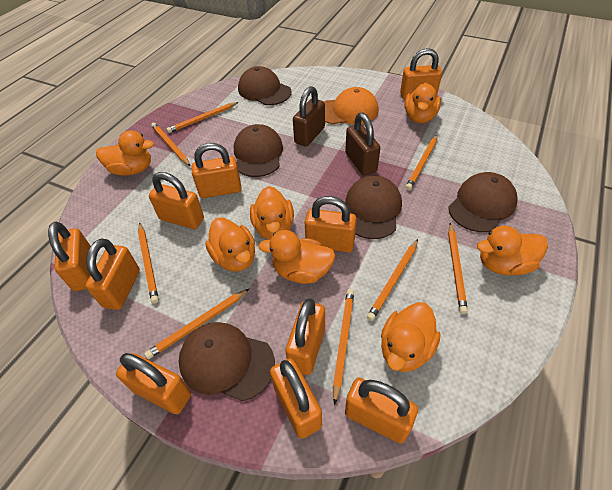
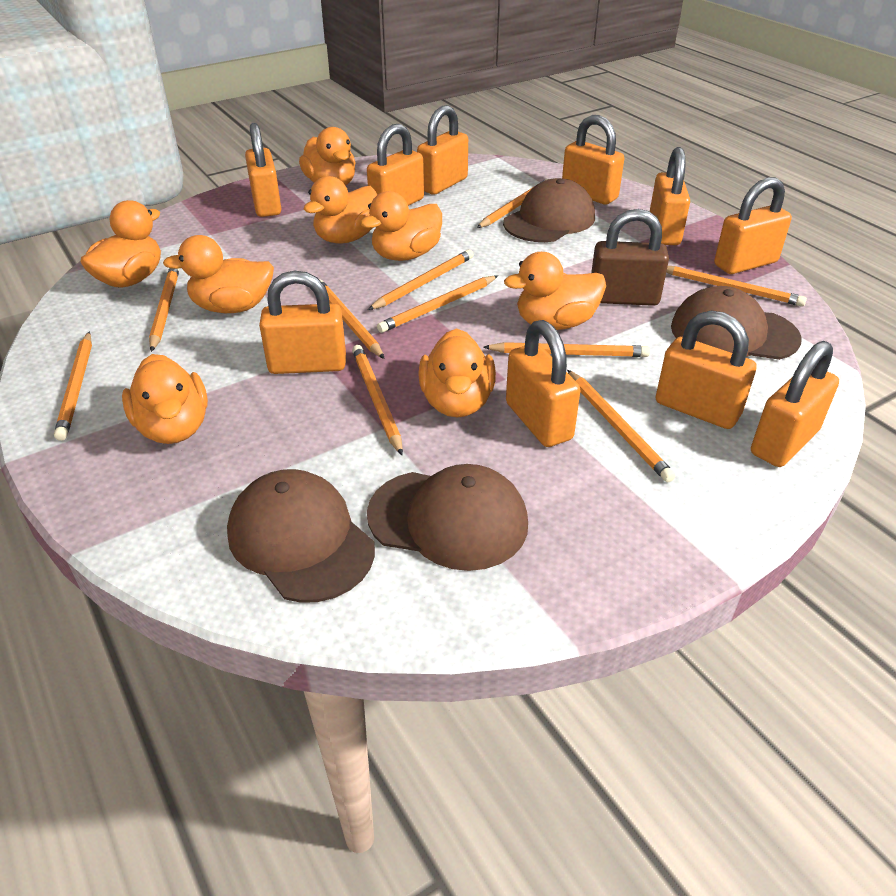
brown cap: 5 -> 4
brown padlock: 2 -> 1
orange cap: 1 -> 0
orange duck: 7 -> 8
orange pencil: 8 -> 10

